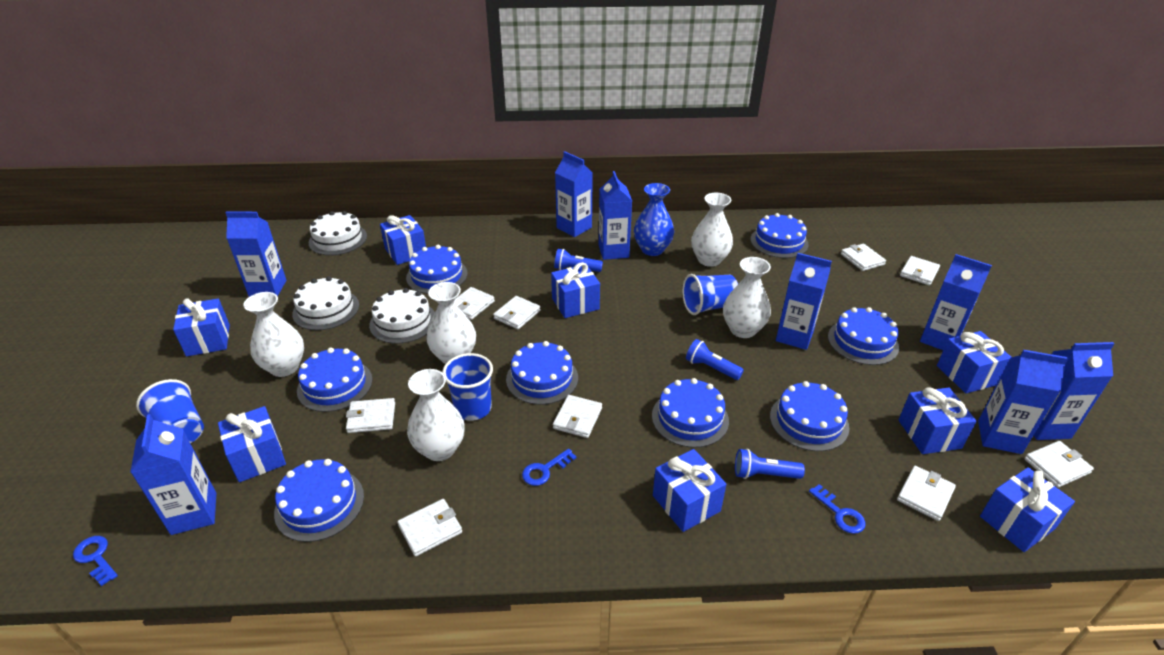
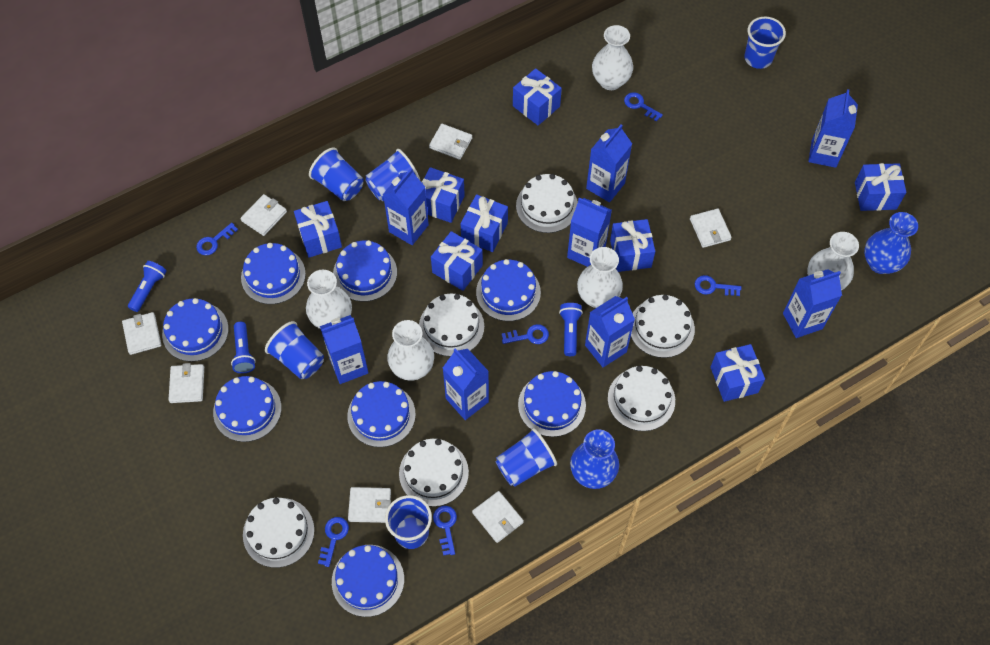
blue cup: 3 -> 6
blue key: 3 -> 6
blue vase: 1 -> 2
white cake: 3 -> 6
white wallet: 9 -> 7

